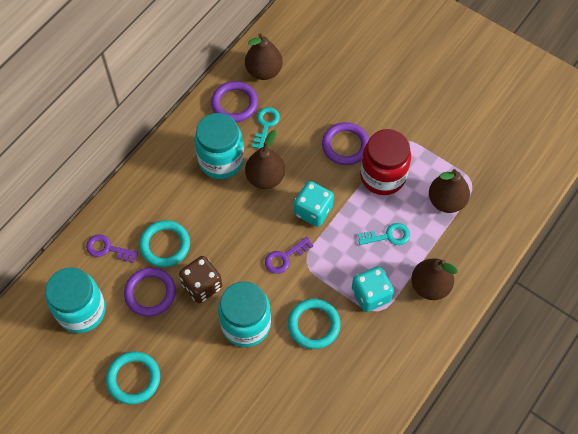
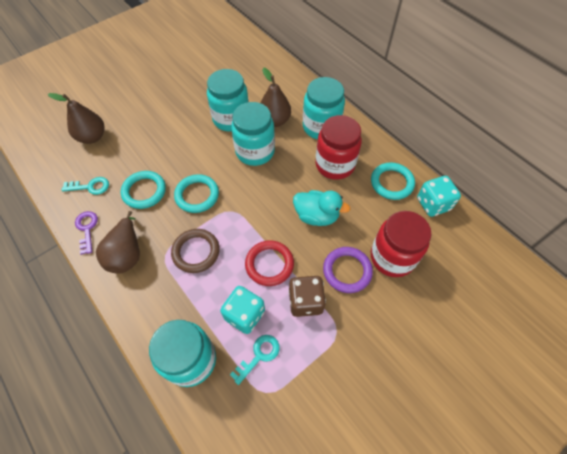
brown pear: 4 -> 3
brown ring: 0 -> 1
purple key: 2 -> 1
purple ring: 3 -> 1
red jar: 1 -> 2
red ring: 0 -> 1
turquoise duck: 0 -> 1
turquoise jar: 3 -> 4

